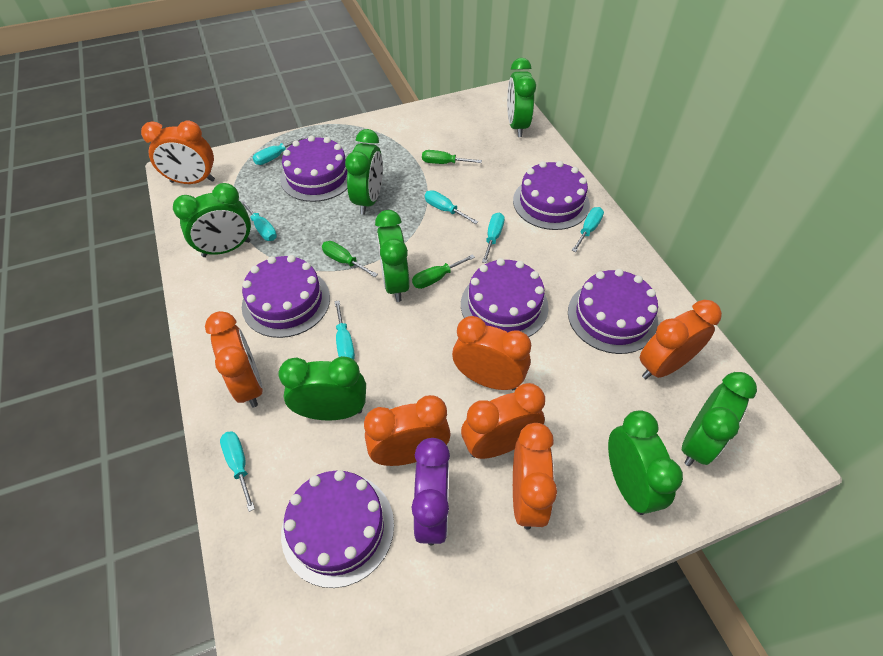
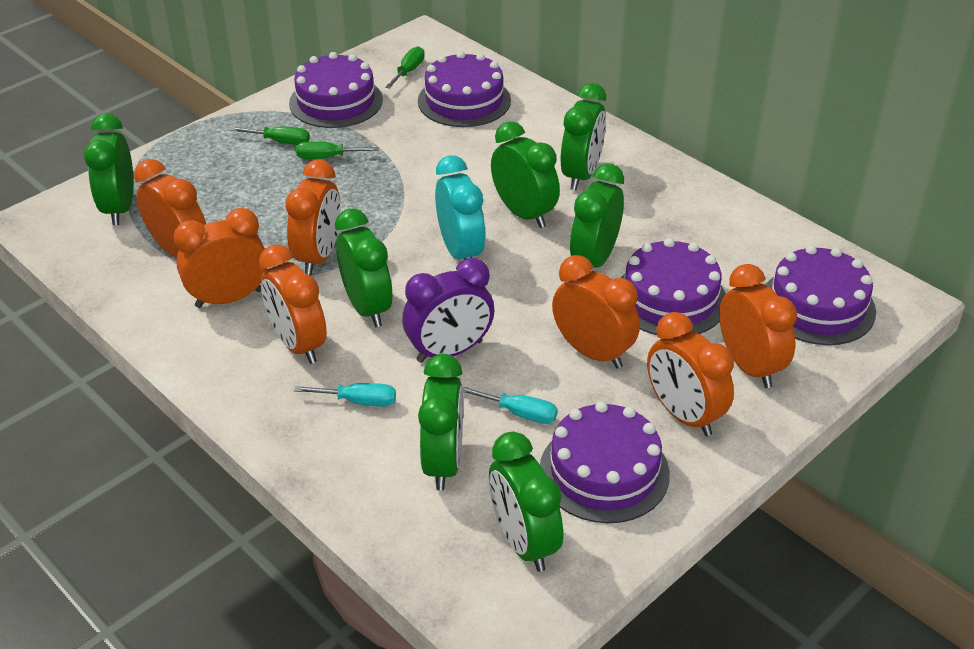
purple cake: 6 -> 5
turquoise clock: 0 -> 1
turquoise screwdriver: 7 -> 2

